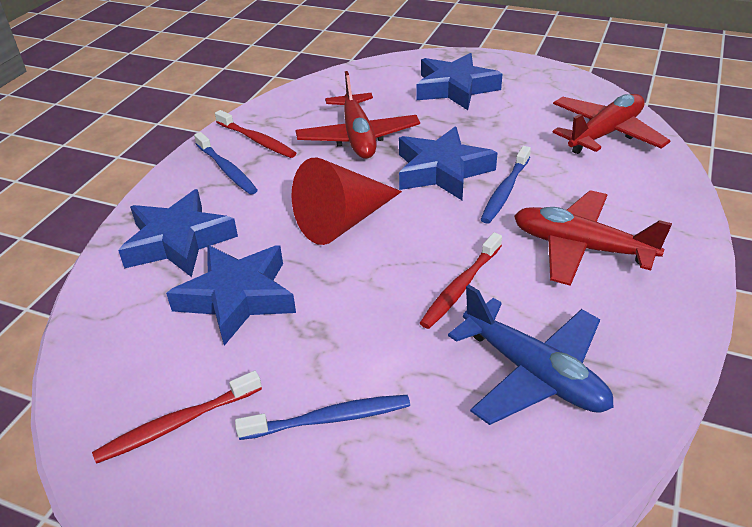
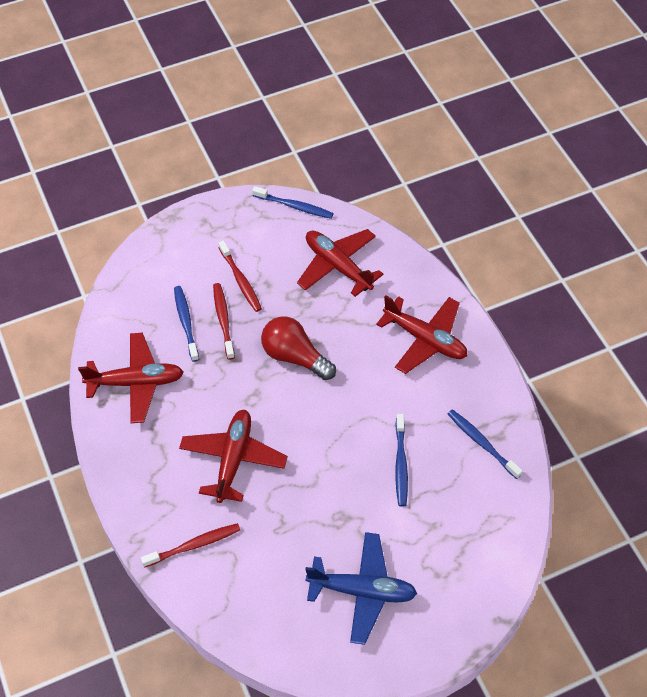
blue star: 4 -> 0
blue toothbrush: 3 -> 4
red cone: 1 -> 0
red light bulb: 0 -> 1
red plane: 3 -> 4

